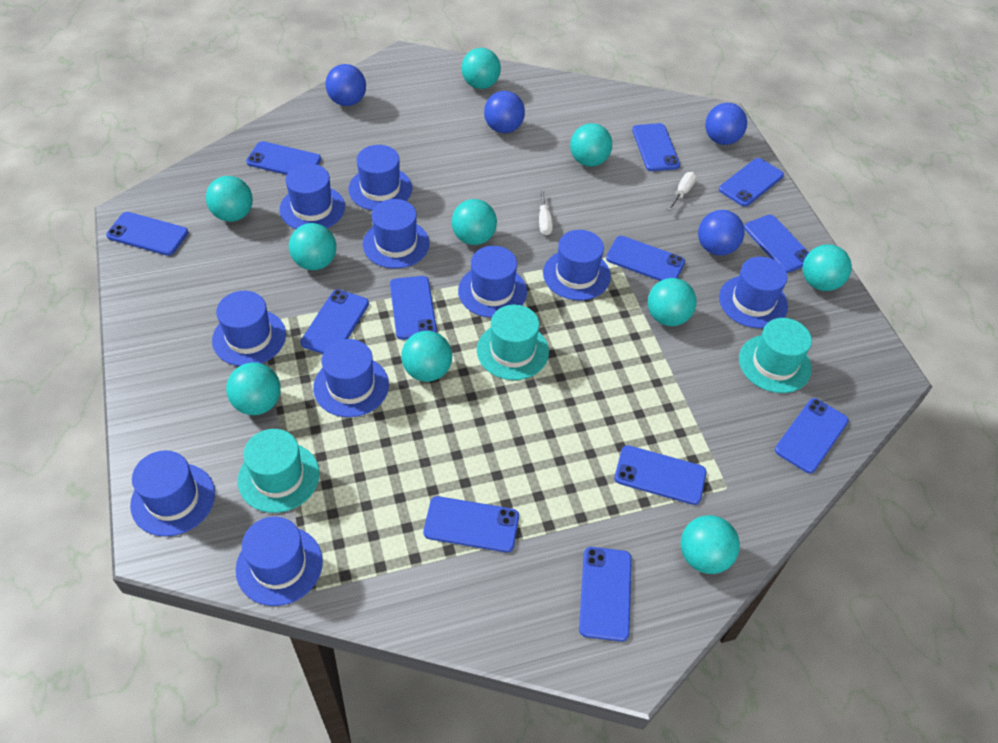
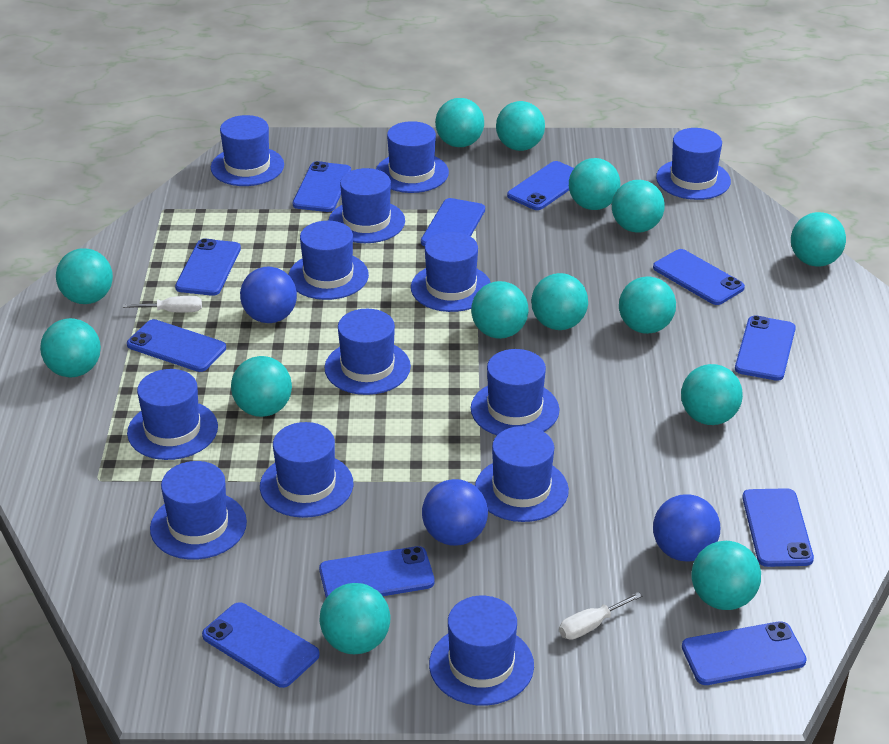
blue ball: 4 -> 3
blue hat: 10 -> 13
blue phone: 12 -> 11
turquoise ball: 10 -> 14
turquoise hat: 3 -> 0

